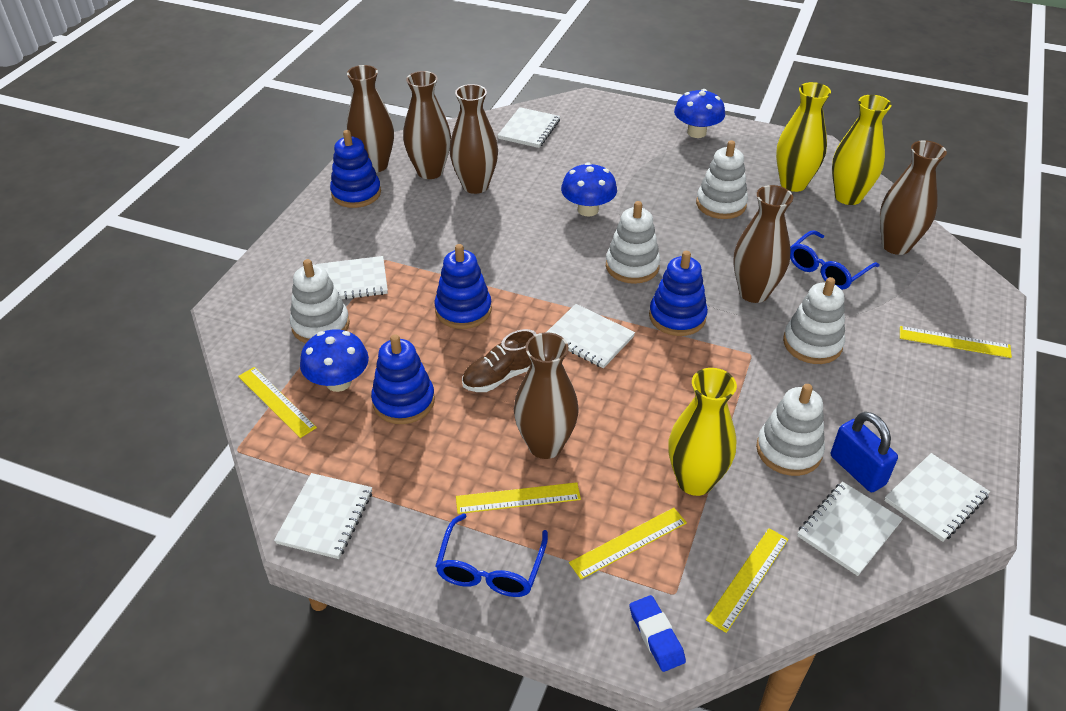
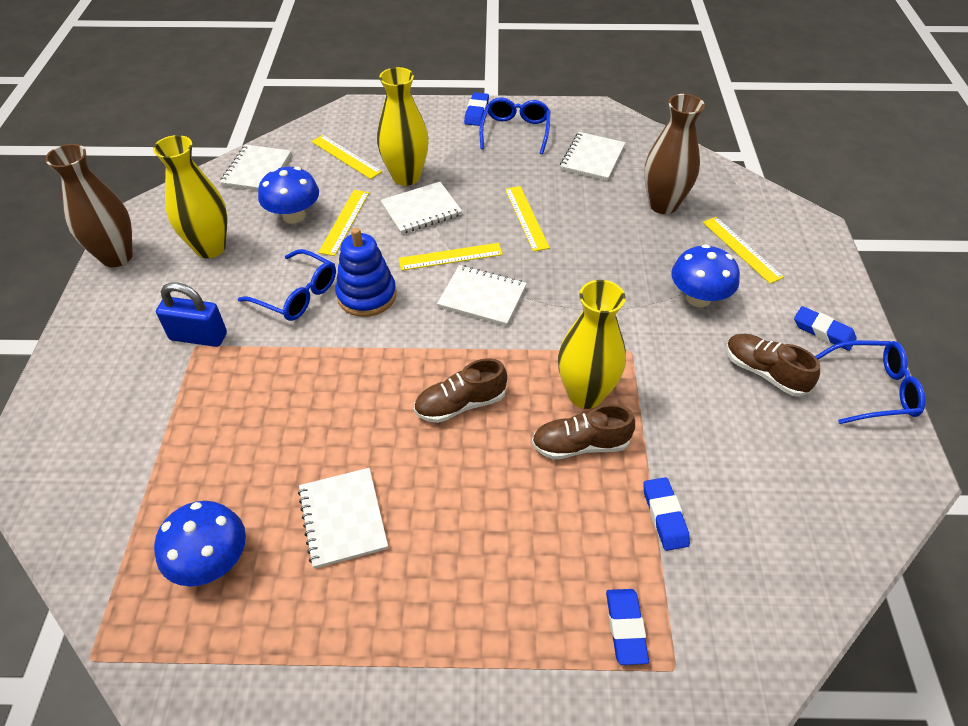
blue eraser: 1 -> 4
blue glasses: 2 -> 3
blue stacking toy: 4 -> 1
brown shoe: 1 -> 3
brown vase: 6 -> 2
white notebook: 6 -> 5
white stacking toy: 5 -> 0

